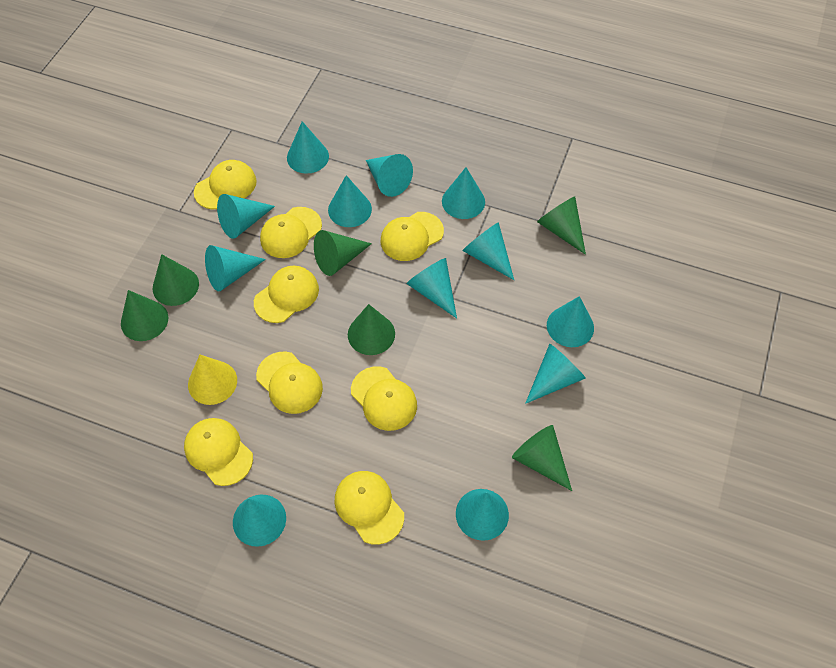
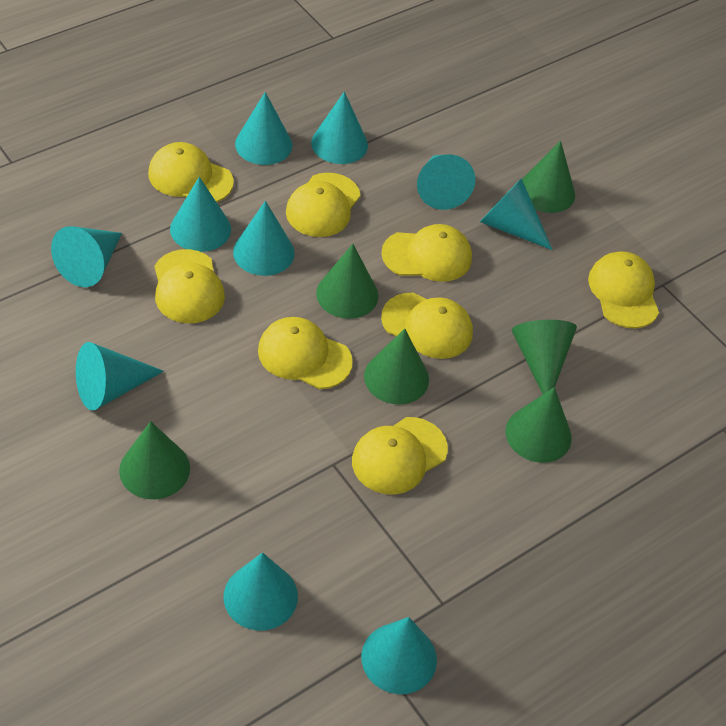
turquoise cone: 12 -> 10
yellow cone: 1 -> 0

